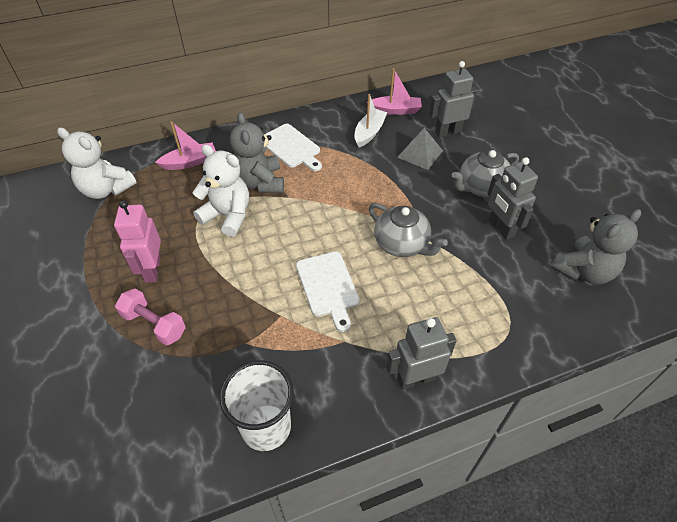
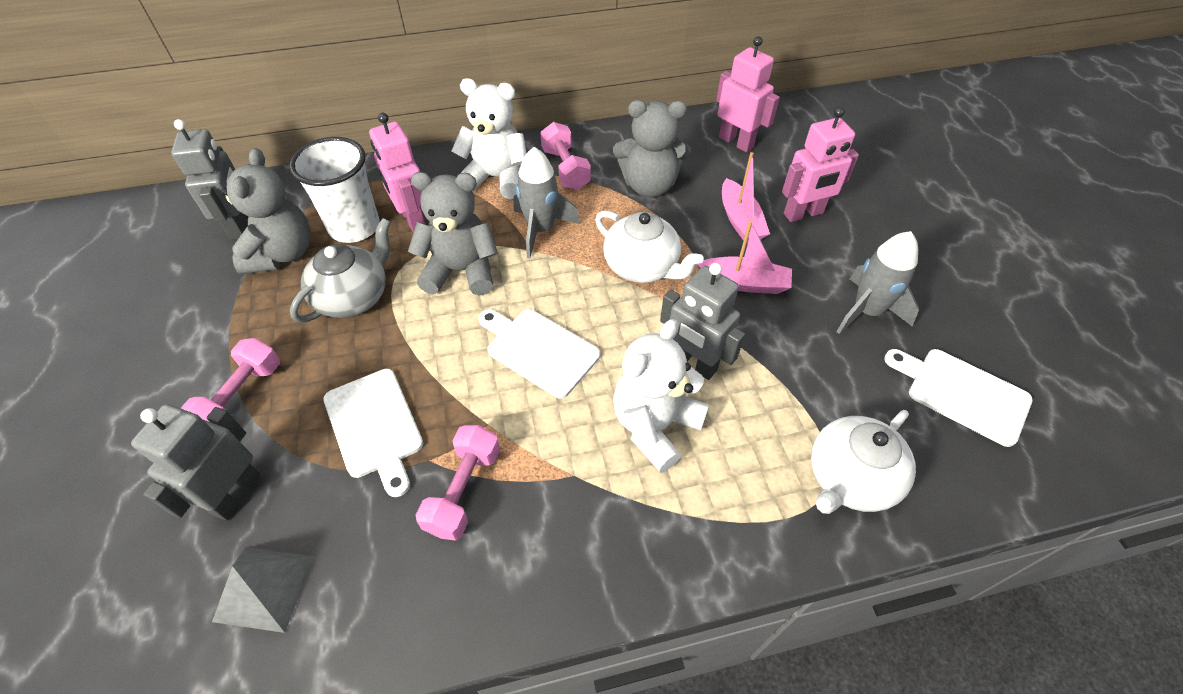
grey rocket: 0 -> 2
grey teapot: 2 -> 1
grey teddy bear: 2 -> 3
pink dumbbell: 1 -> 3
pink robot: 1 -> 3
white boat: 1 -> 0
white cutting board: 2 -> 3
white teapot: 0 -> 2

